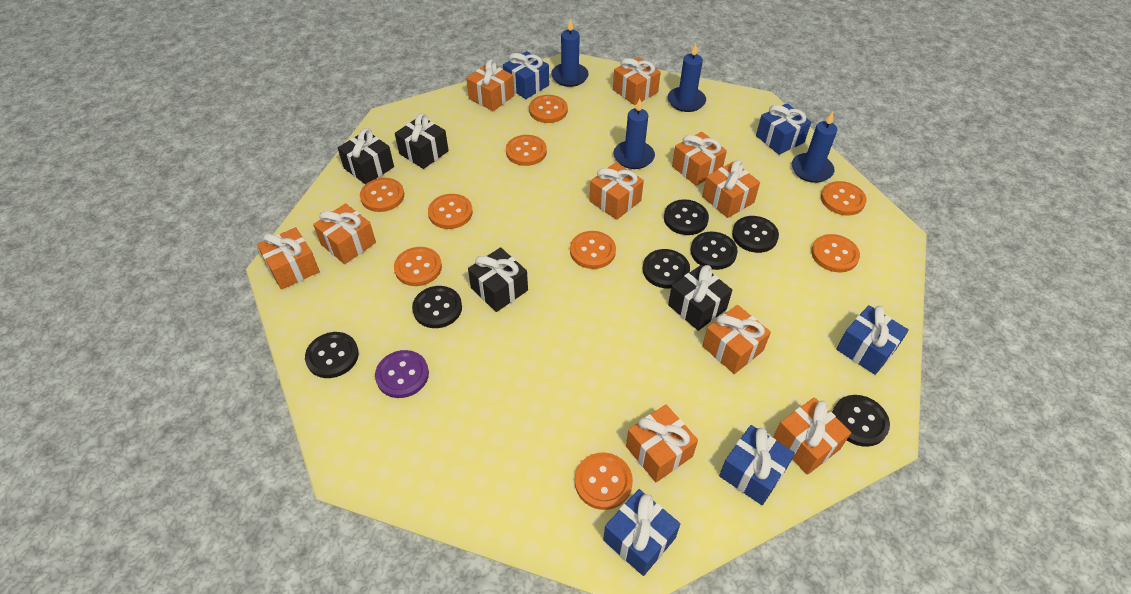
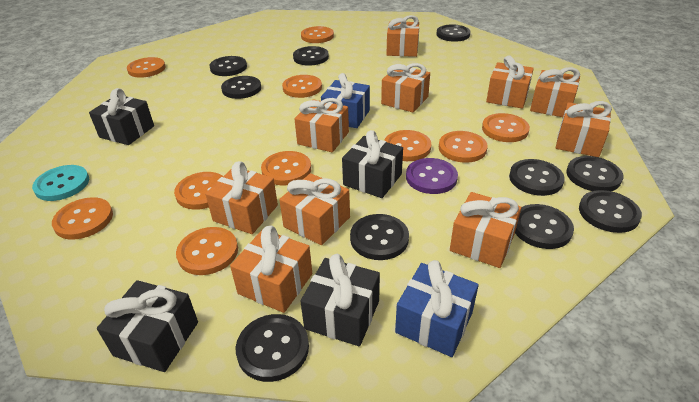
black button: 7 -> 10
blue candle: 4 -> 0
blue gift: 5 -> 2
orange button: 9 -> 10
turquoise button: 0 -> 1

